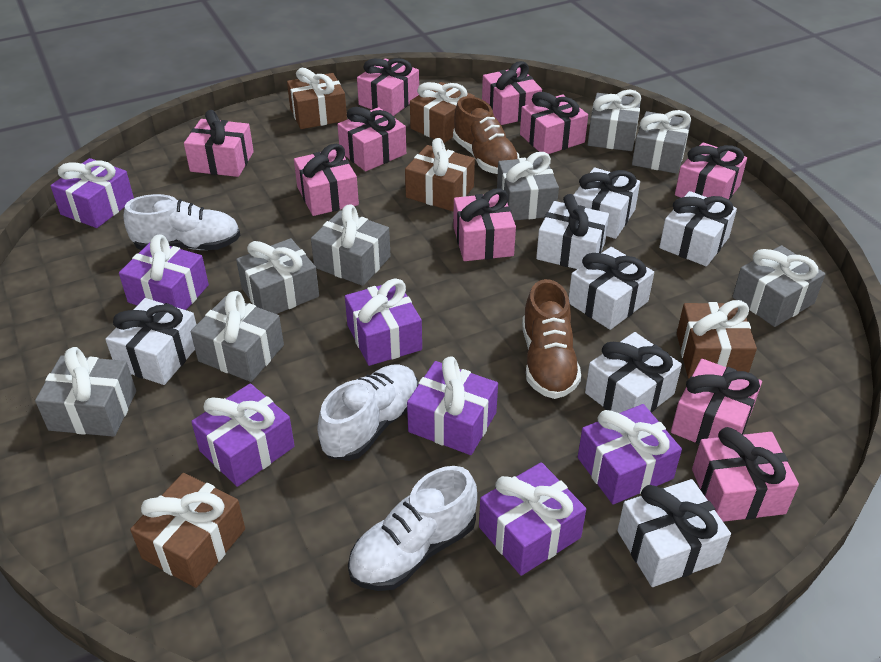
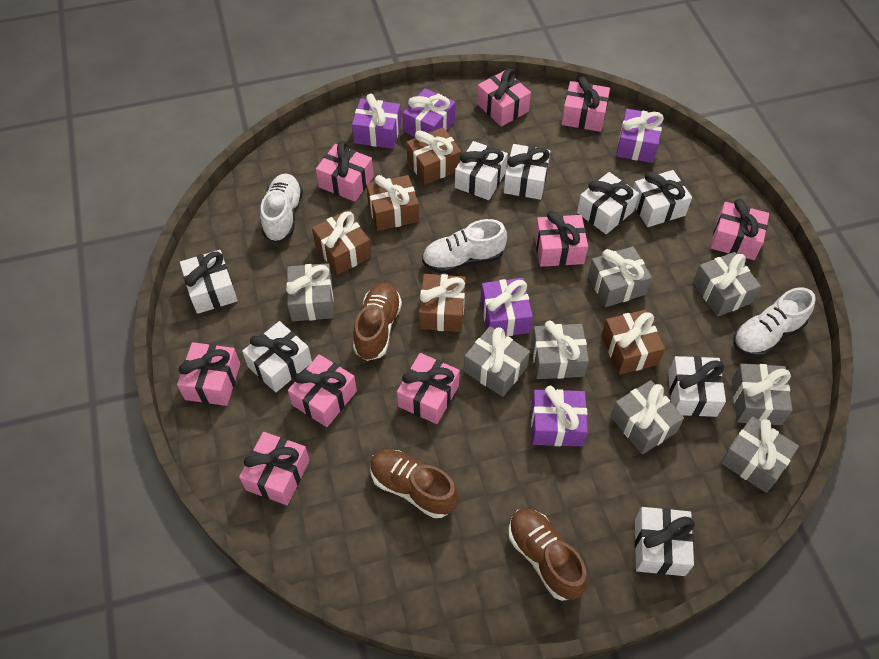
brown shoe: 2 -> 3
pink gift: 10 -> 9
purple gift: 7 -> 5
white gift: 7 -> 8

